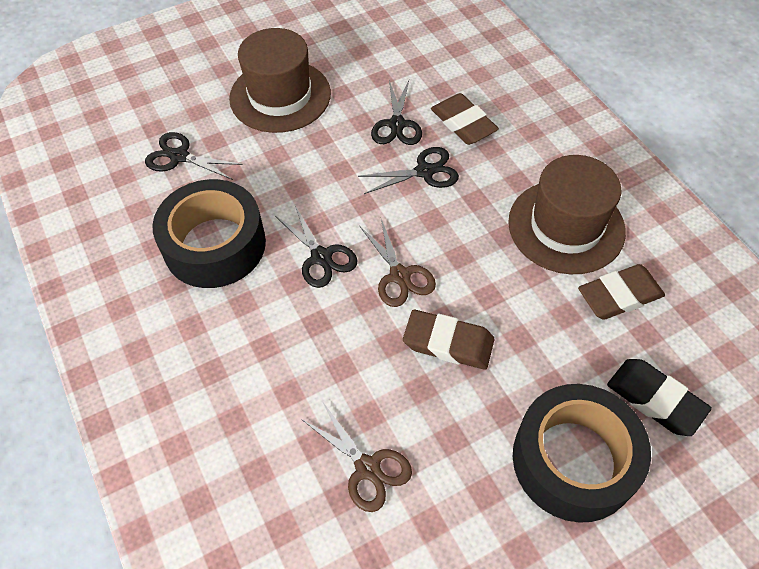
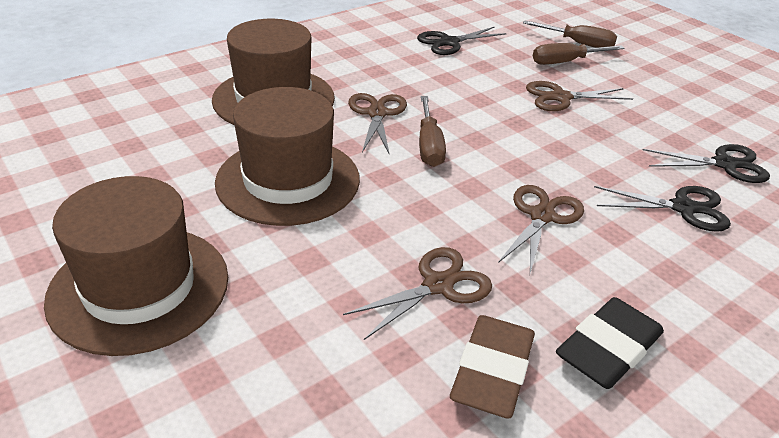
black scissors: 4 -> 3
black tape: 2 -> 0
brown eraser: 3 -> 1
brown hat: 2 -> 3
brown scissors: 2 -> 4
brown screwdriver: 0 -> 3

